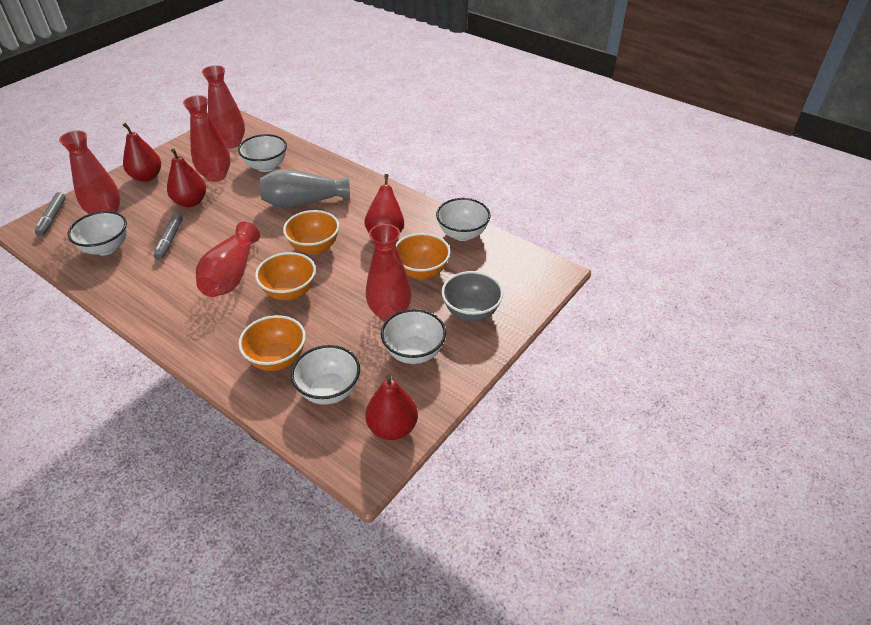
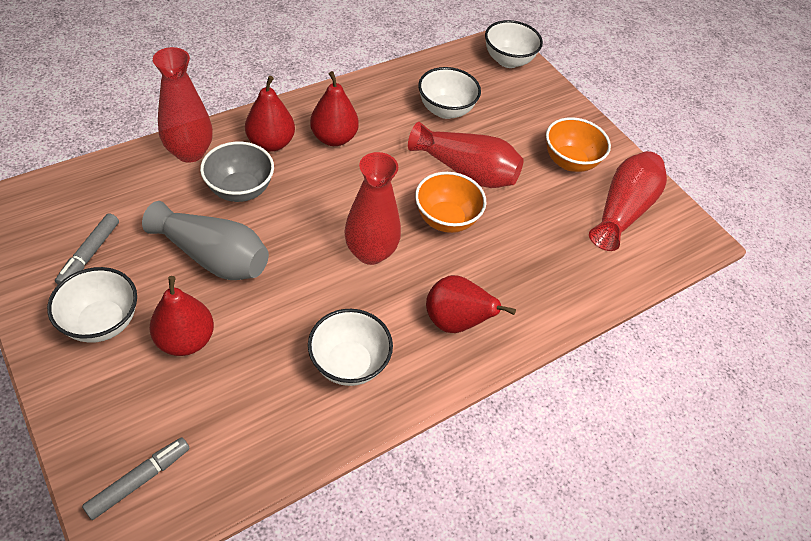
orange bowl: 4 -> 2
red vase: 5 -> 4
white bowl: 5 -> 4

